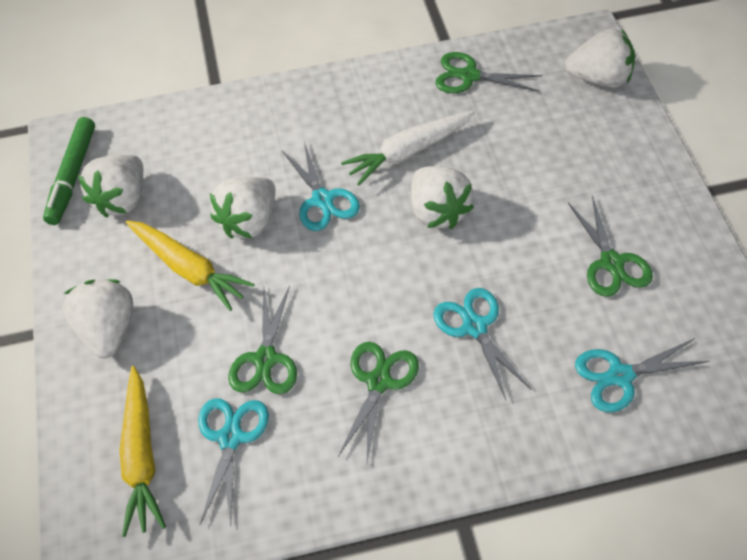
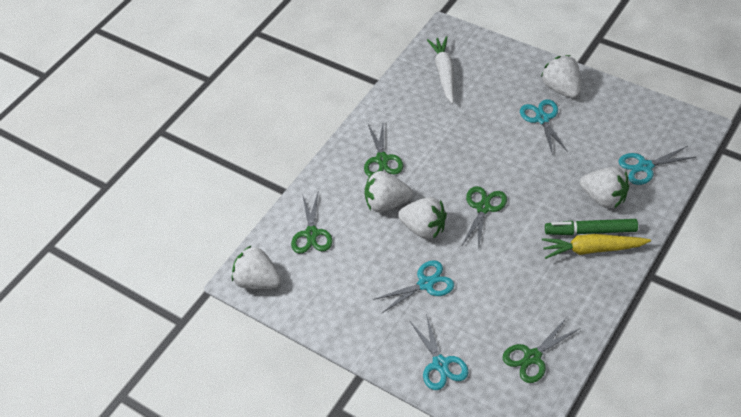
yellow carrot: 2 -> 1

